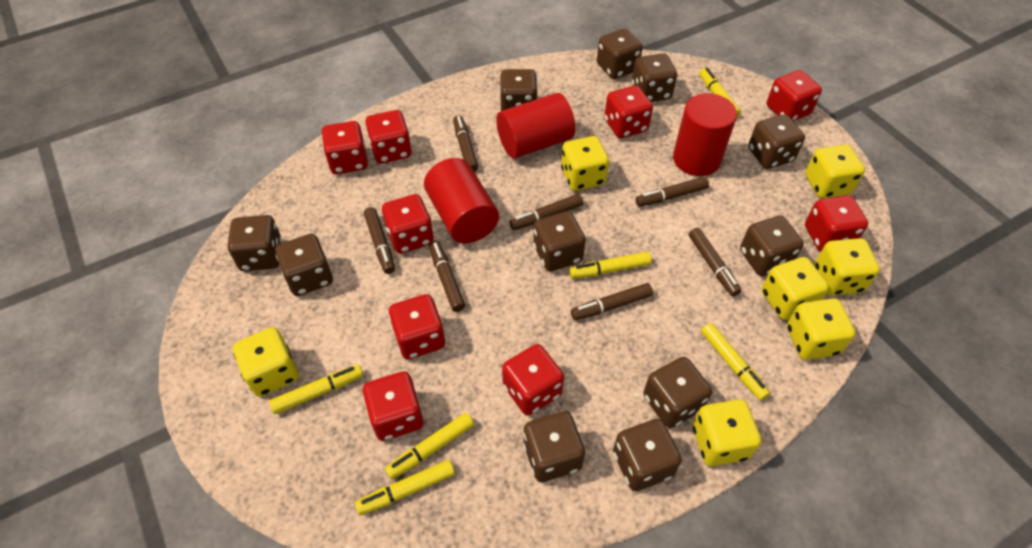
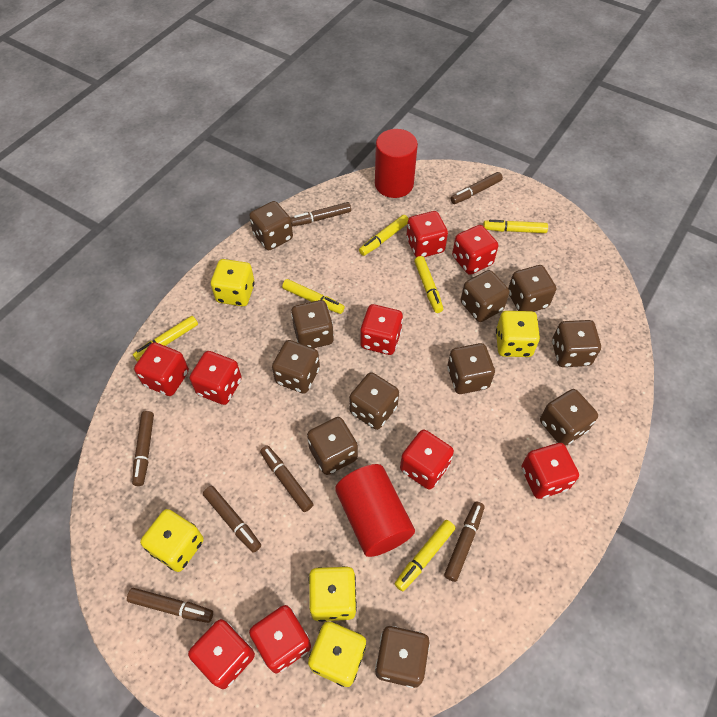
red cylinder: 3 -> 2
yellow dice: 7 -> 5

